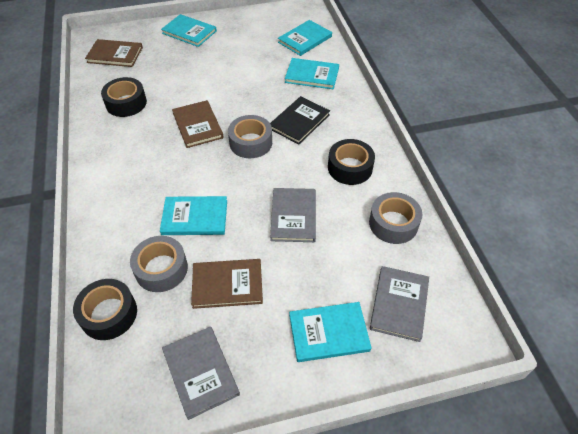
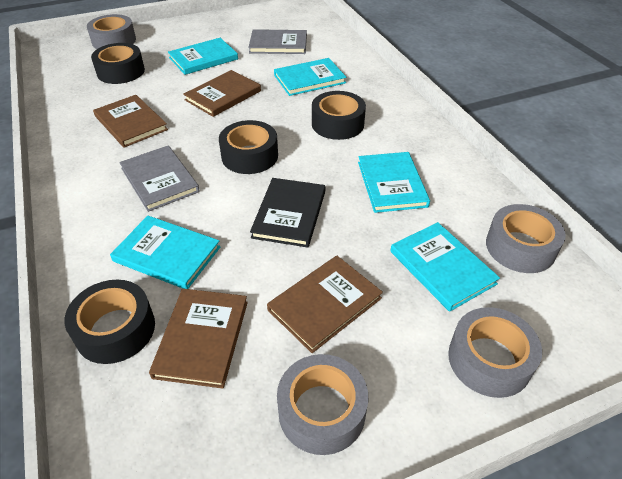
black tape: 3 -> 4
brown book: 3 -> 4
grey book: 3 -> 2
grey tape: 3 -> 4

